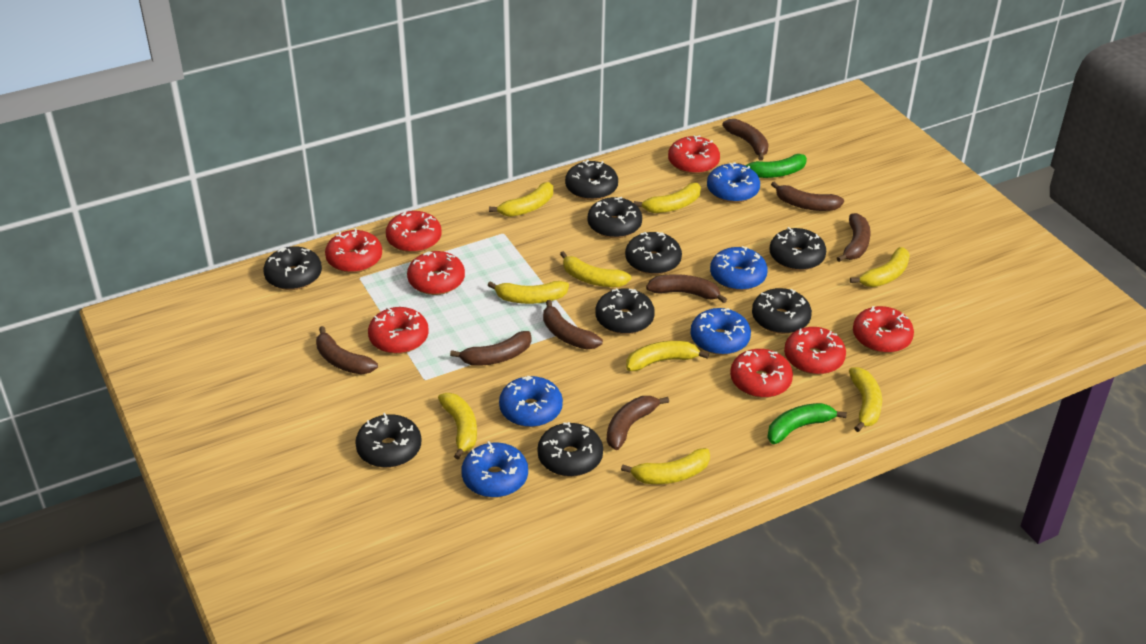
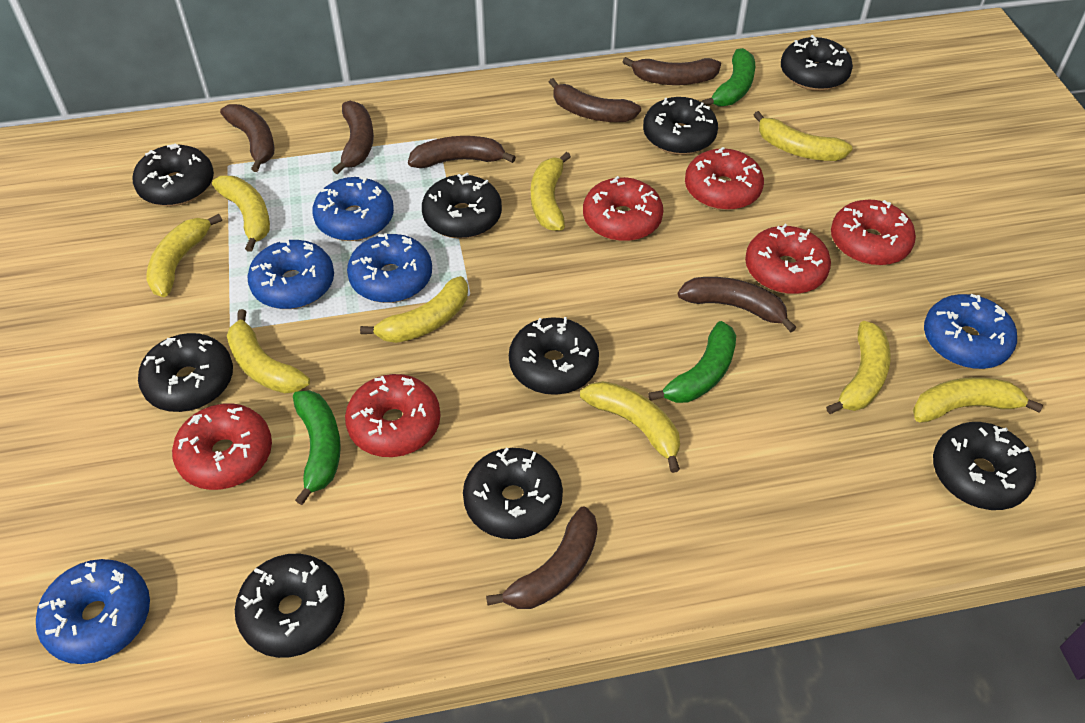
brown banana: 8 -> 7
green banana: 2 -> 3
red donut: 8 -> 6

